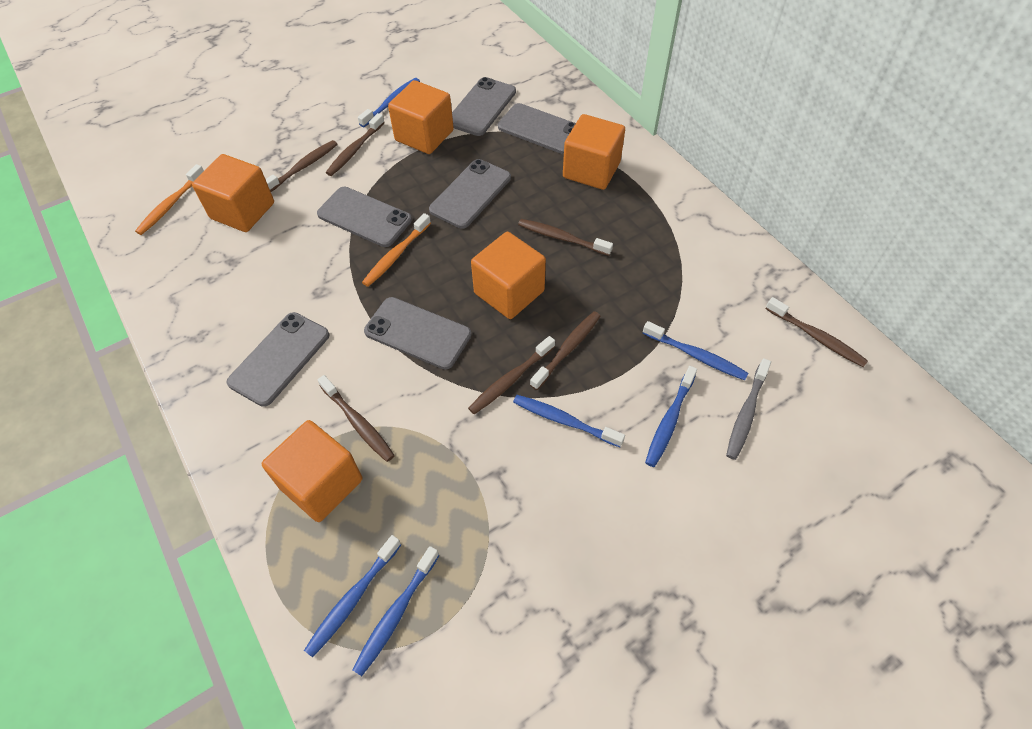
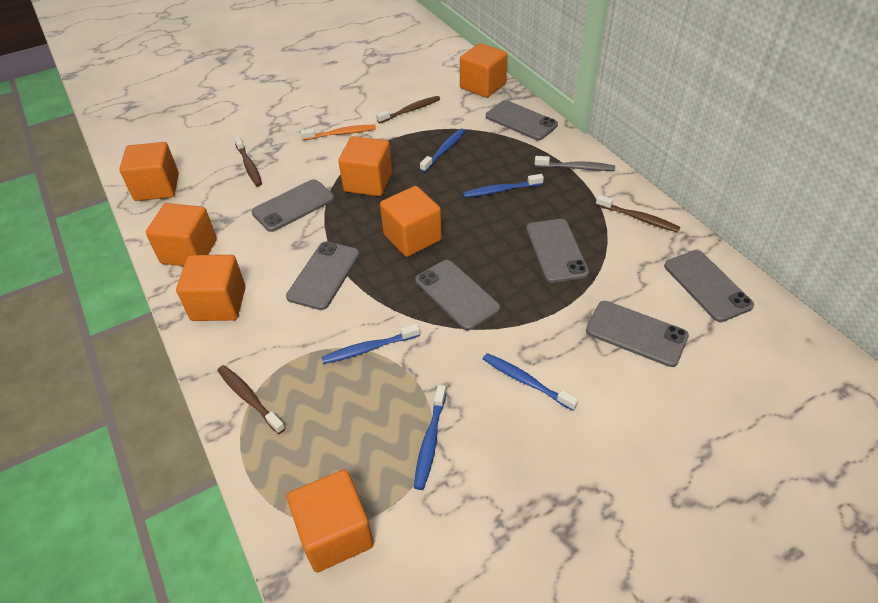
blue toothbrush: 6 -> 5
brown toothbrush: 7 -> 4
grey phone: 6 -> 7
orange cube: 5 -> 7
orange toothbrush: 2 -> 1

